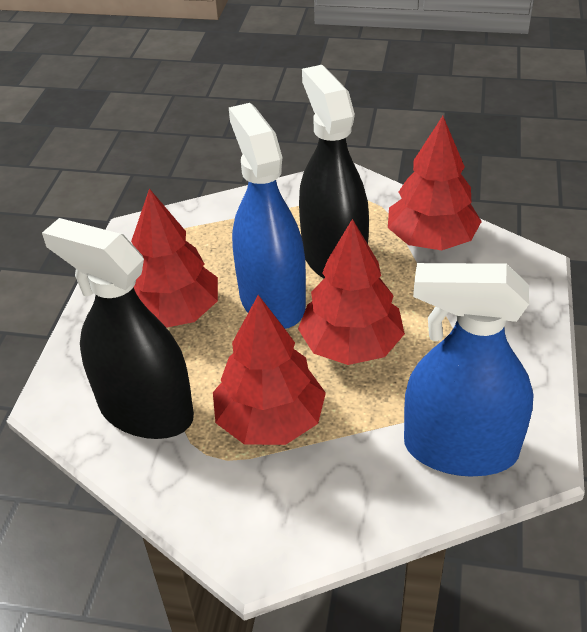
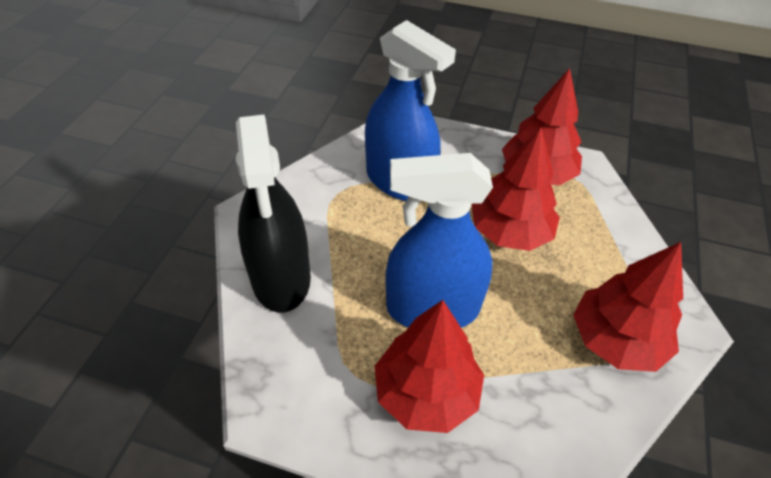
black spray bottle: 2 -> 1

